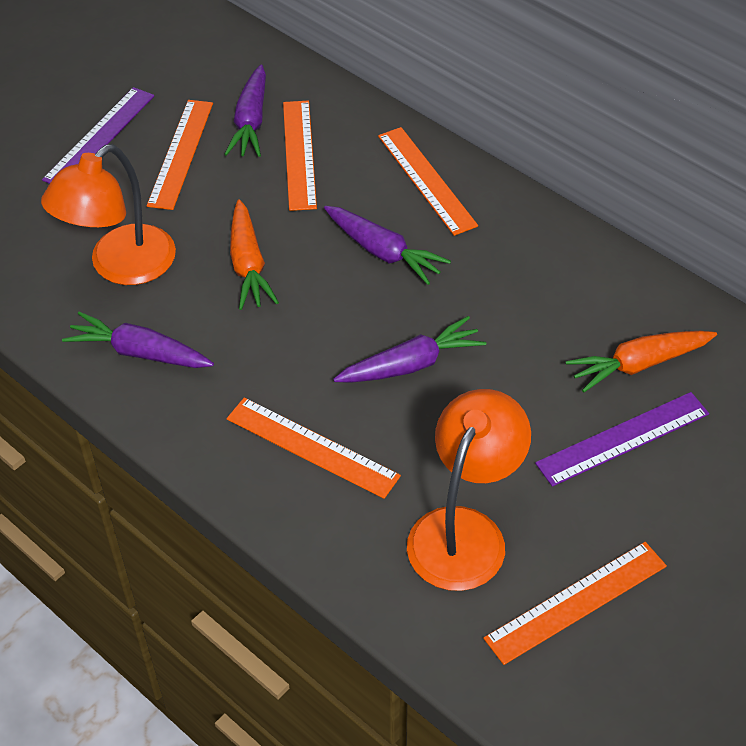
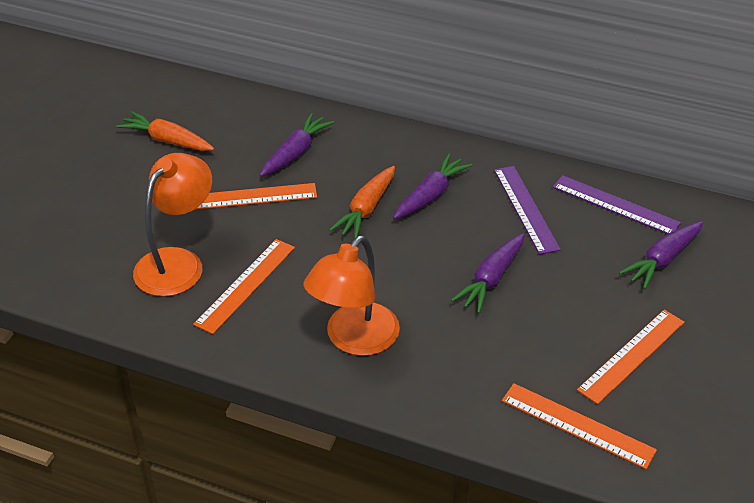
orange ruler: 5 -> 4

